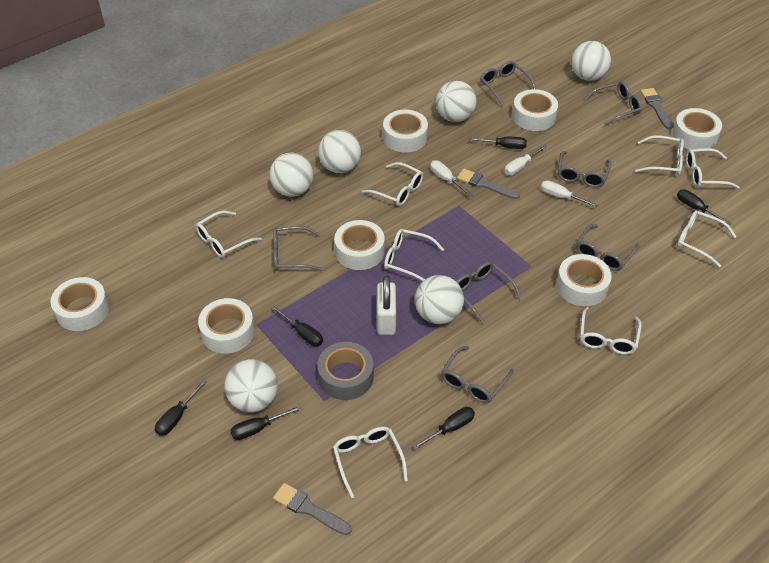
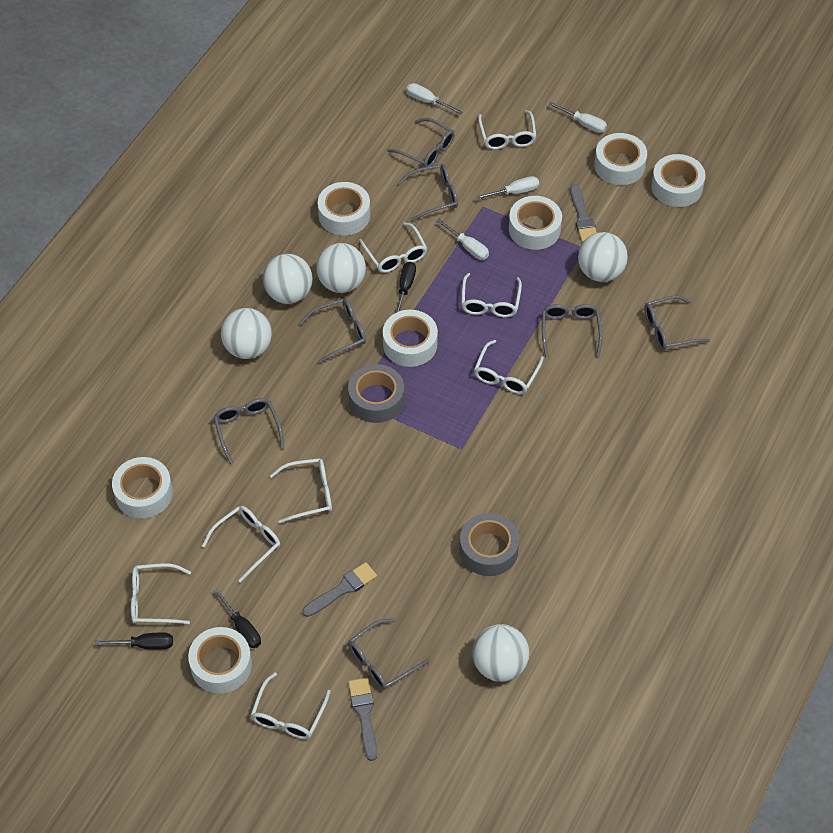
black screwdriver: 6 -> 3
grey tape: 1 -> 2
white ball: 6 -> 5
white padlock: 1 -> 0
white screwdriver: 3 -> 4

